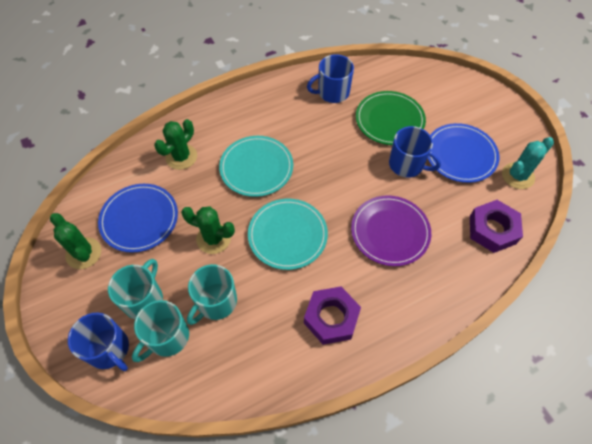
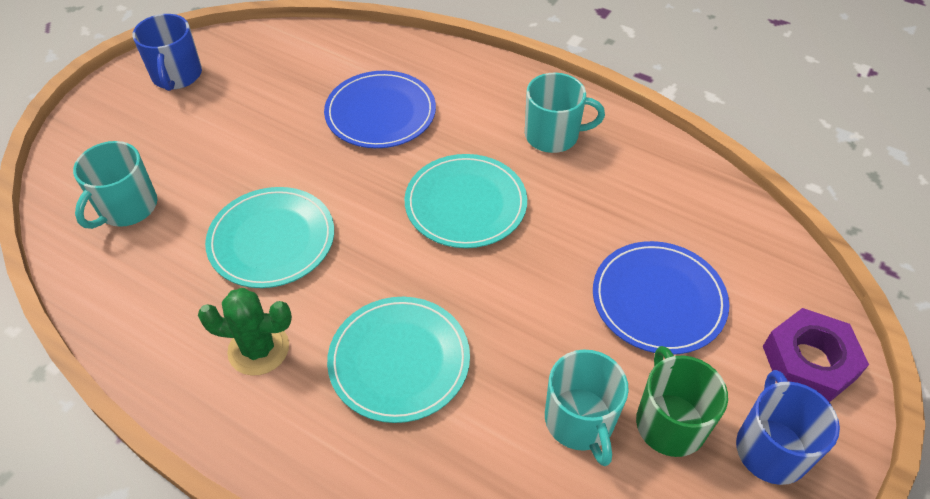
blue mug: 3 -> 2
green cactus: 3 -> 1
green mug: 0 -> 1
green plate: 1 -> 0
purple nut: 2 -> 1
purple plate: 1 -> 0
turquoise cactus: 1 -> 0
turquoise plate: 2 -> 3

